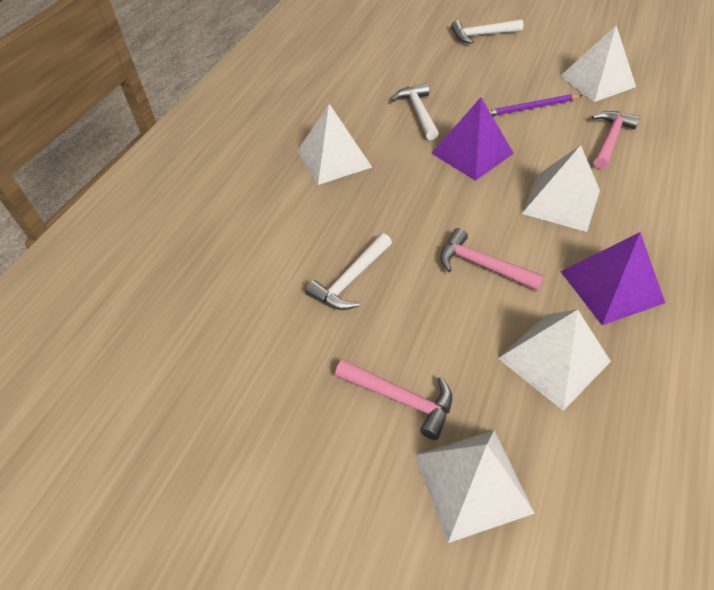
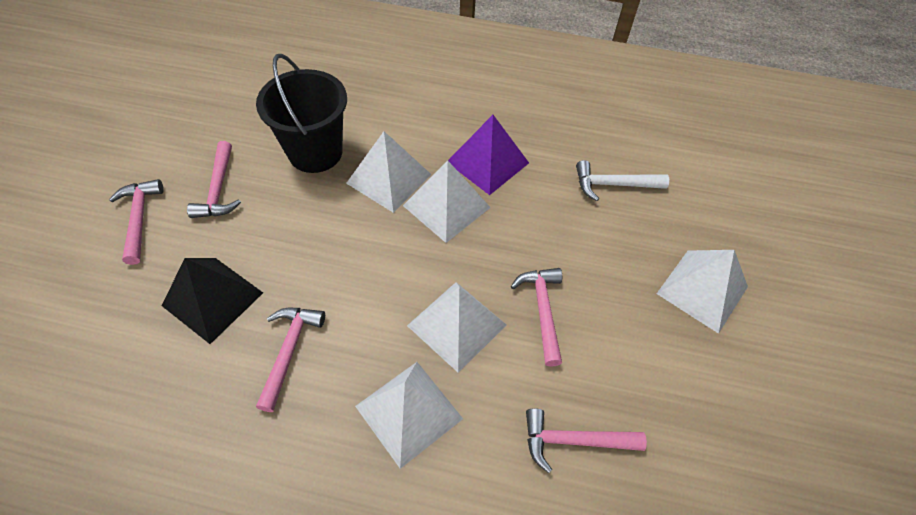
black bucket: 0 -> 1
black pyramid: 0 -> 1
pink hammer: 3 -> 5
purple pencil: 1 -> 0
purple pyramid: 2 -> 1
white hammer: 3 -> 1

